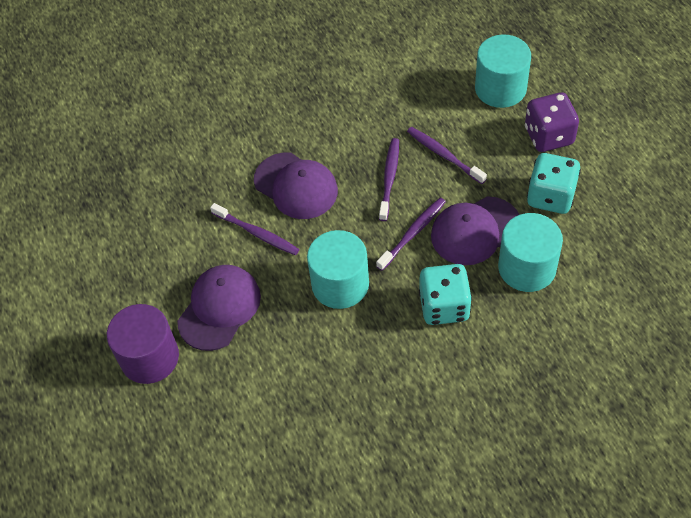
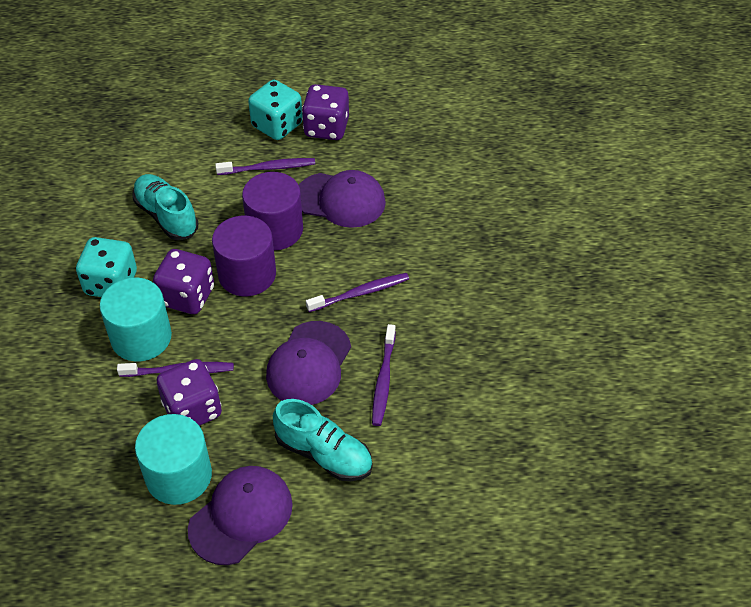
purple cylinder: 1 -> 2
purple dice: 1 -> 3
turquoise cylinder: 3 -> 2
turquoise shoe: 0 -> 2

